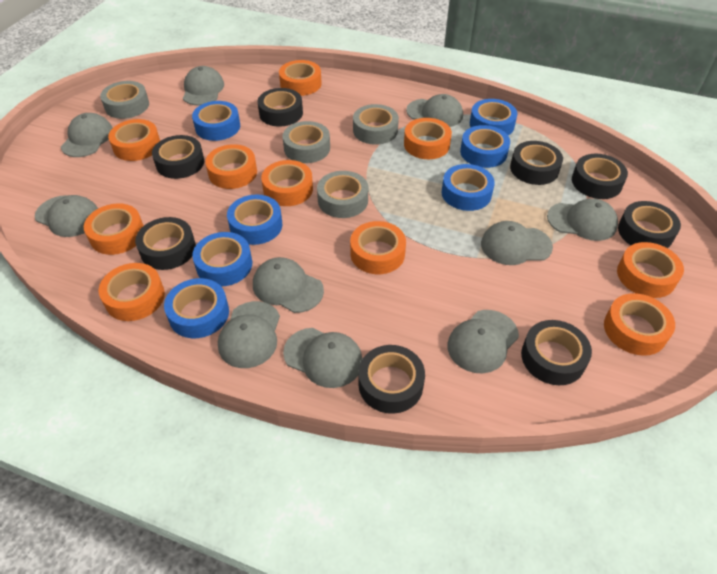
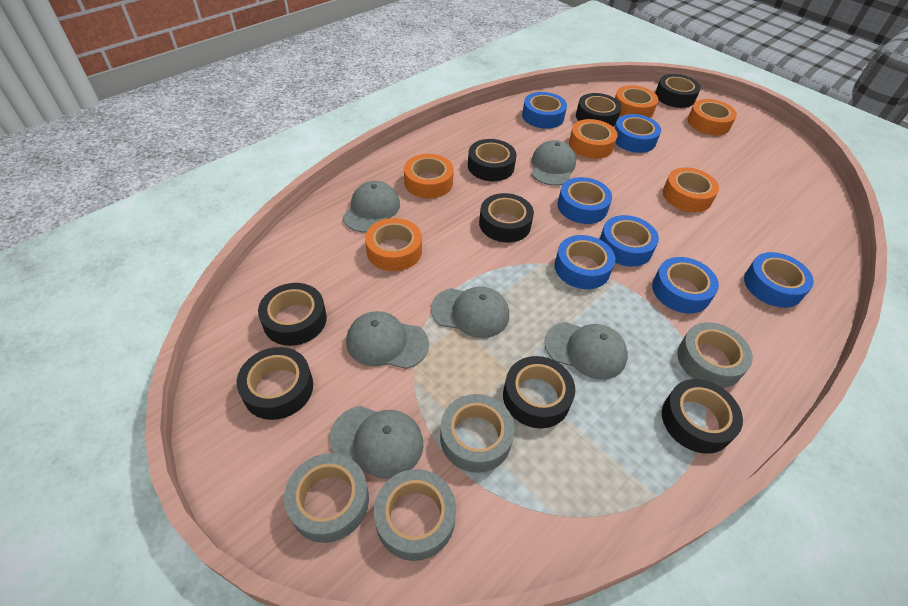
grey cap: 10 -> 6
orange tape: 10 -> 6

